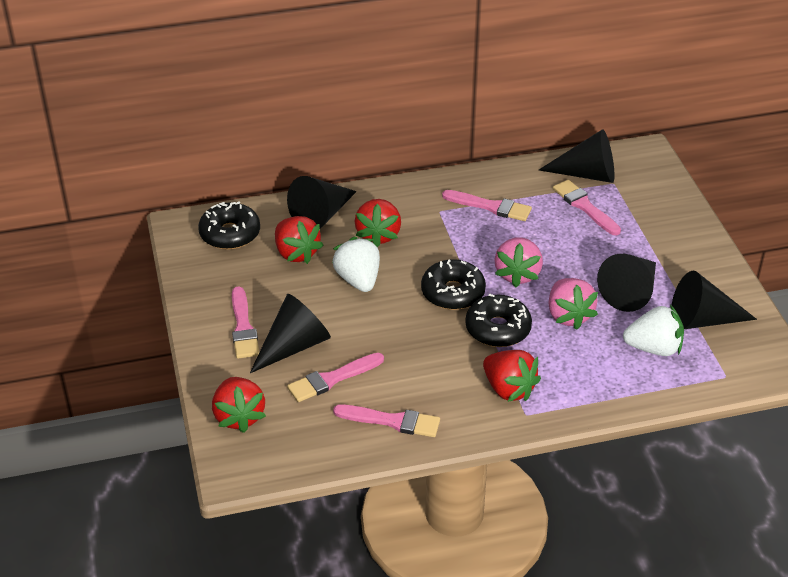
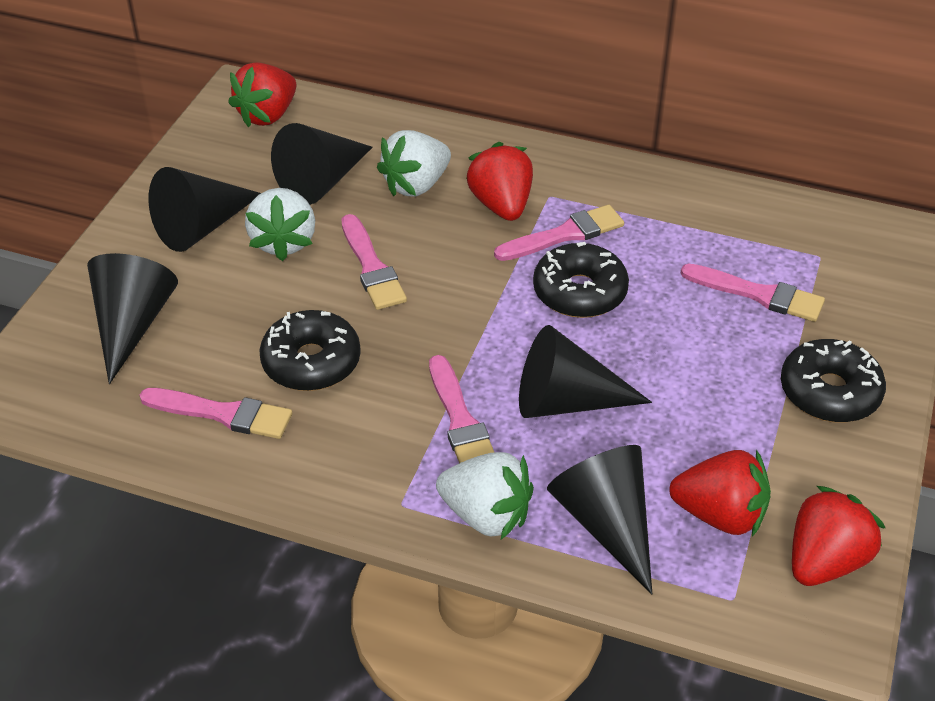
pink strawberry: 2 -> 0
white strawberry: 2 -> 3

